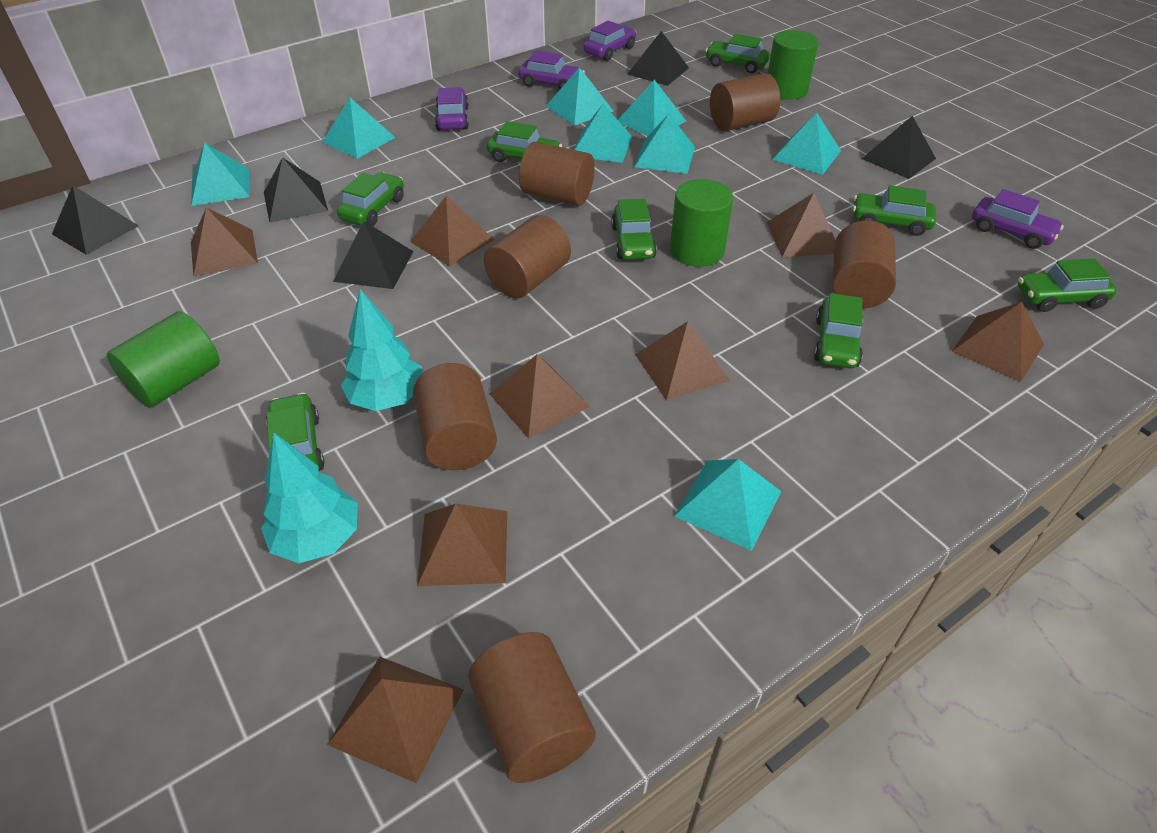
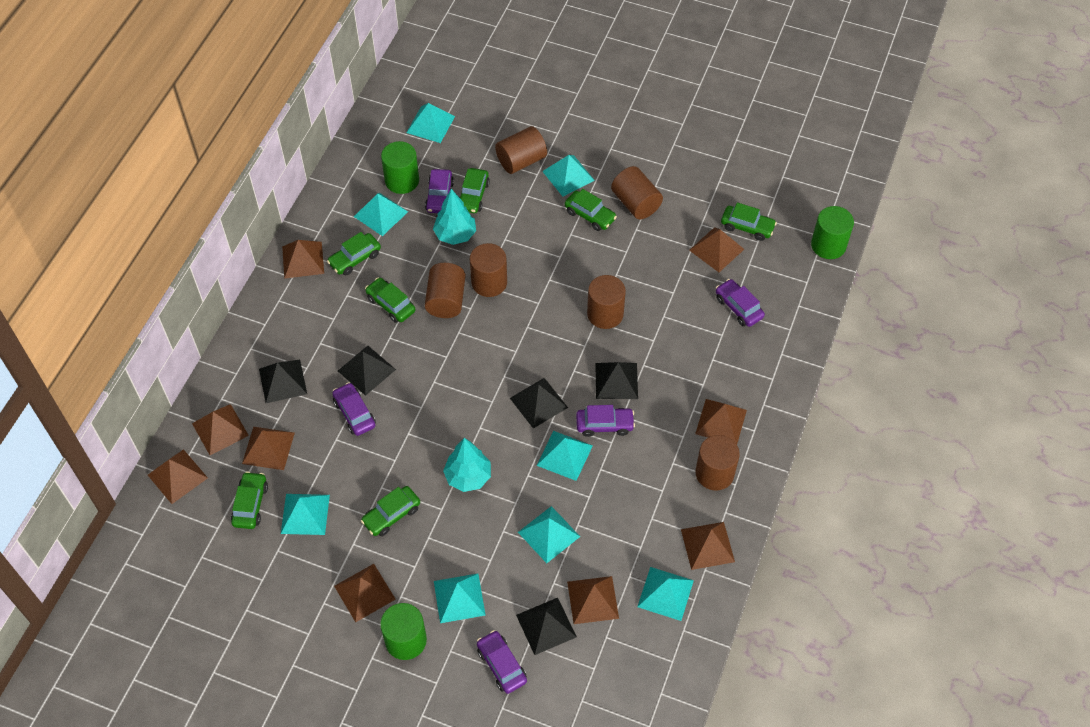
brown pyramid: 8 -> 9
green car: 8 -> 7
purple car: 4 -> 5

